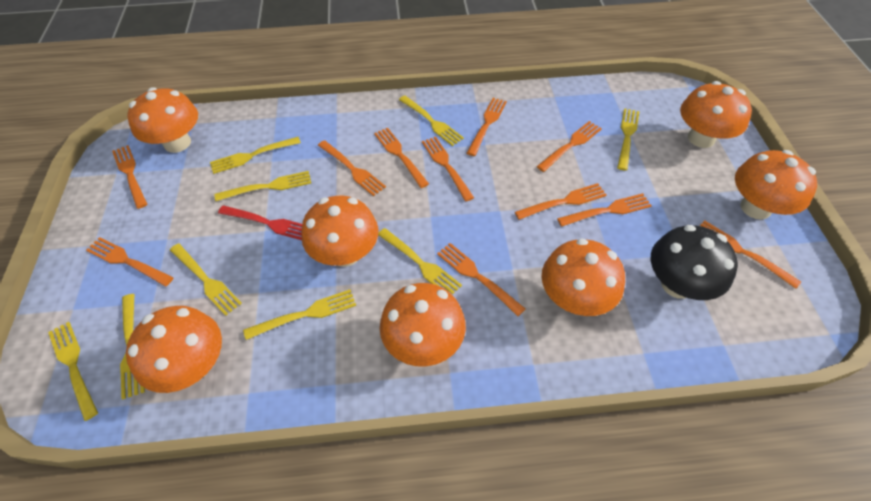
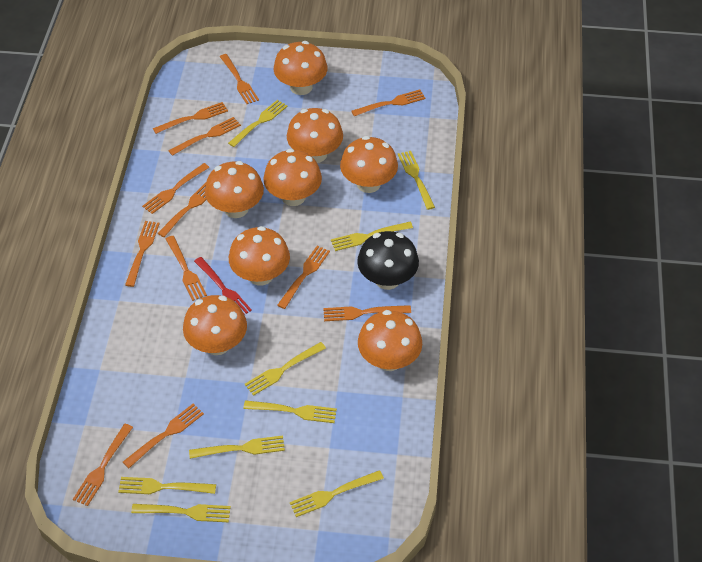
orange fork: 11 -> 12
orange mushroom: 7 -> 8

